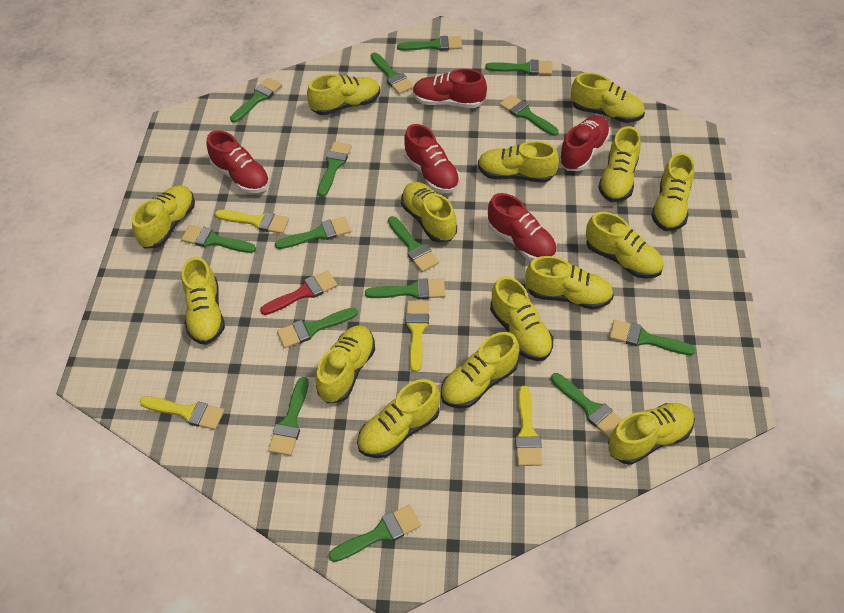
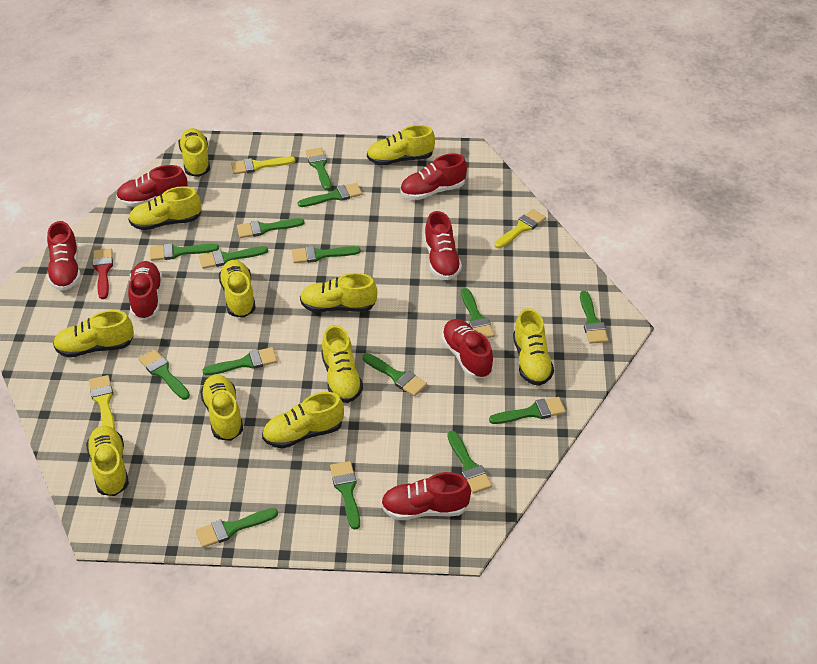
red shoe: 5 -> 7
yellow brush: 4 -> 3
yellow shoe: 15 -> 11

